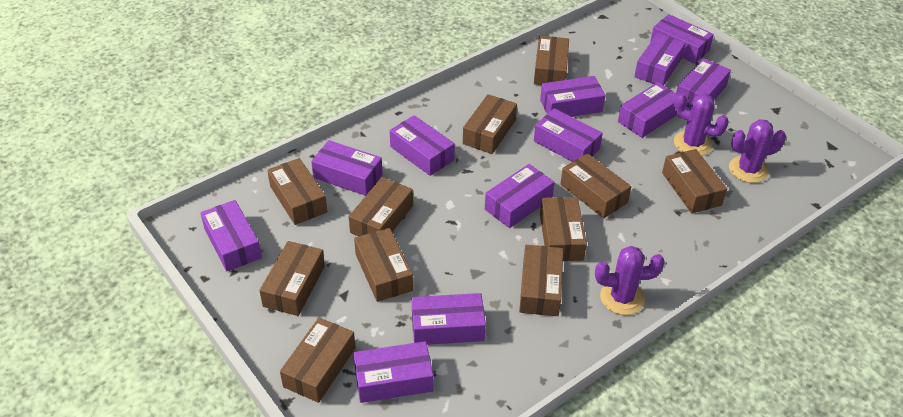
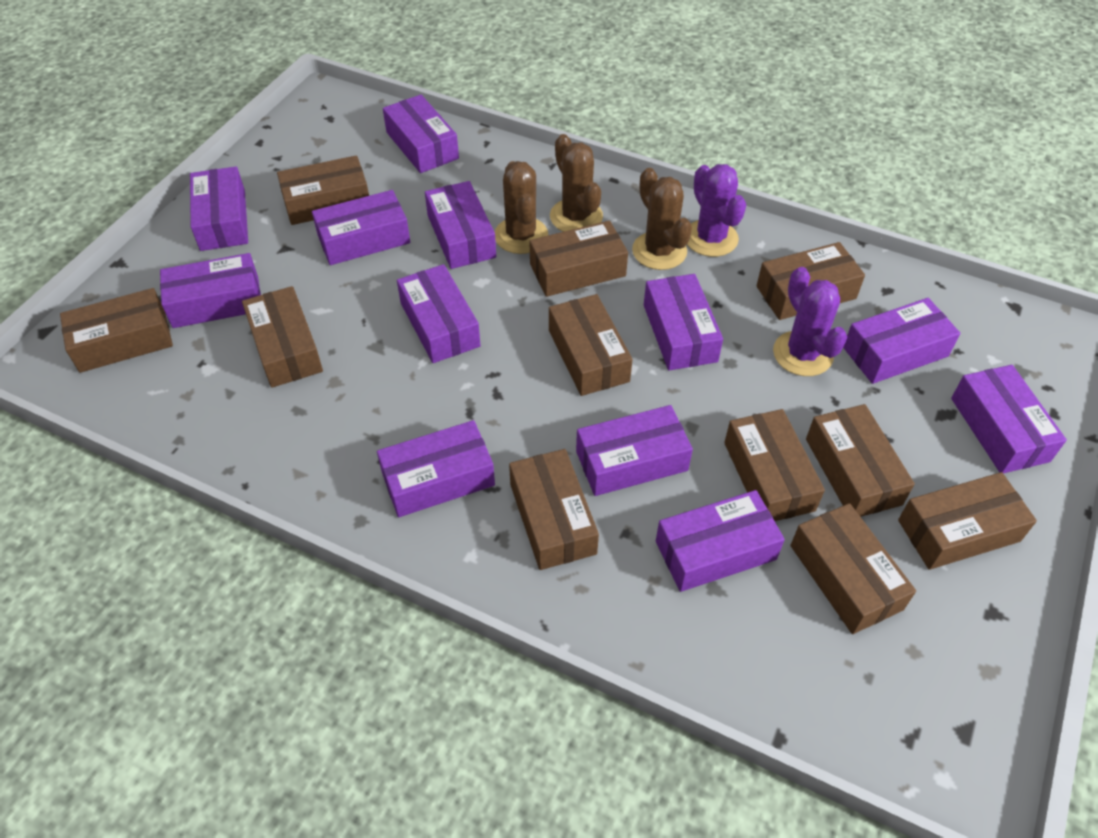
brown cactus: 0 -> 3
purple cactus: 3 -> 2

